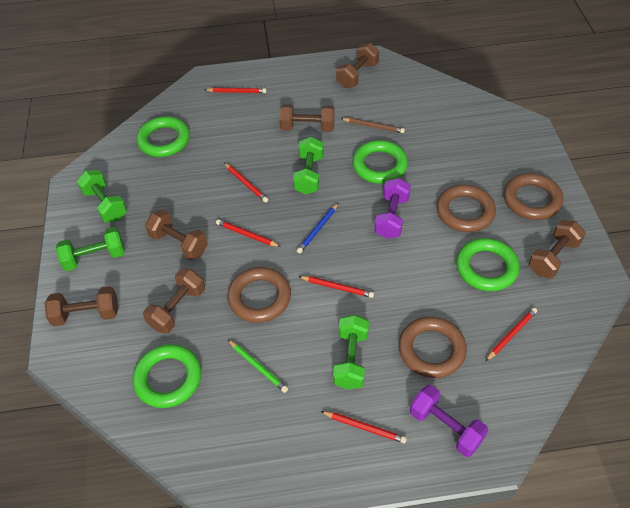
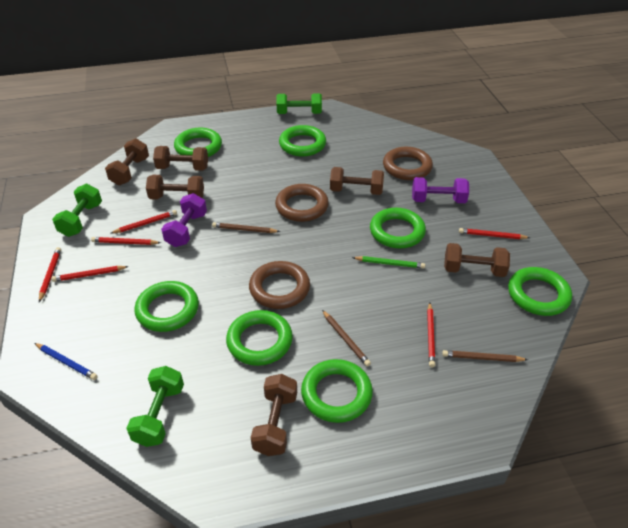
brown pencil: 1 -> 3
brown ring: 4 -> 3
green dumbbell: 4 -> 3
green ring: 4 -> 7

